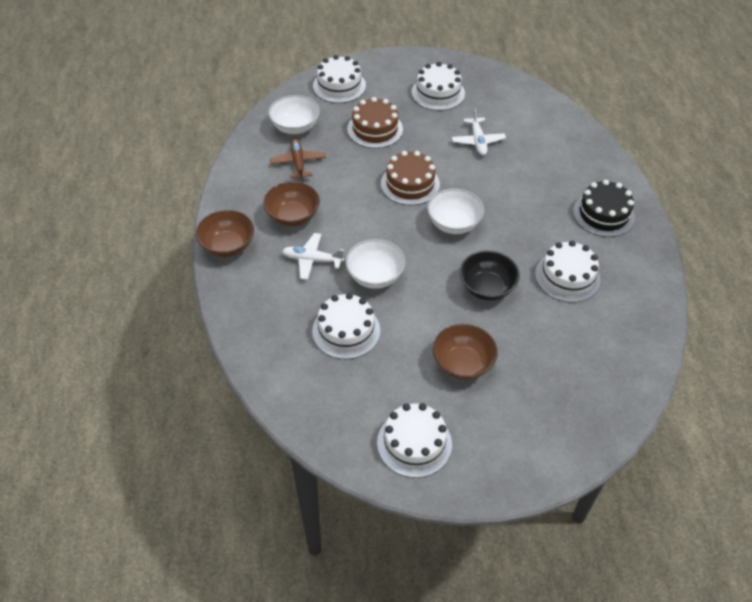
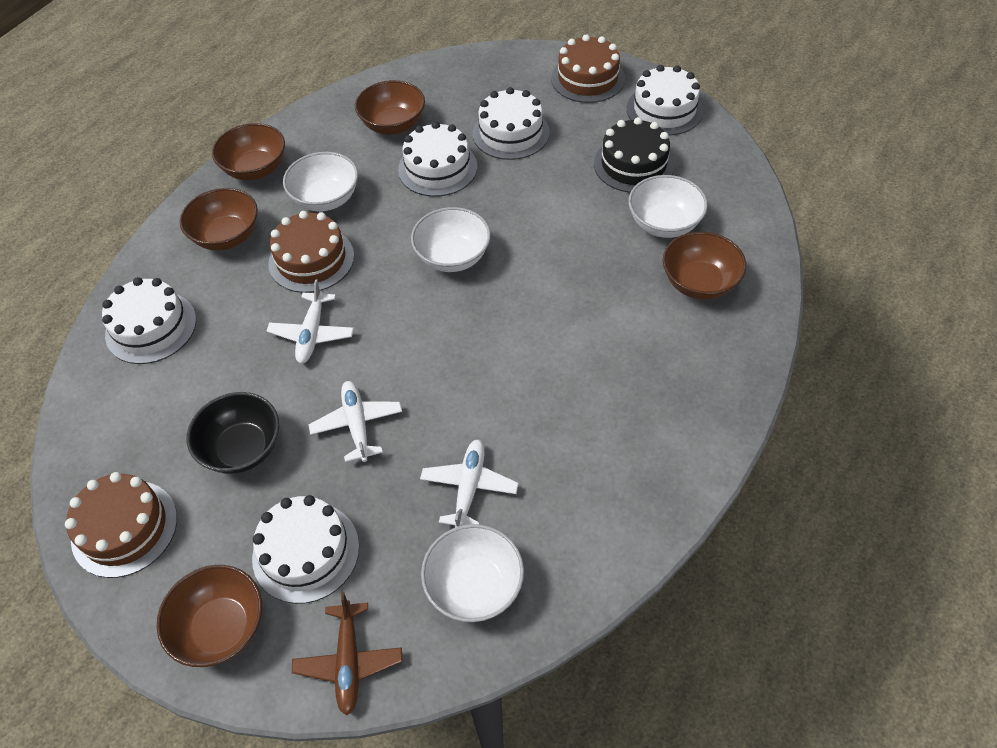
brown bowl: 3 -> 5
brown cake: 2 -> 3
white bowl: 3 -> 4
white plane: 2 -> 3

